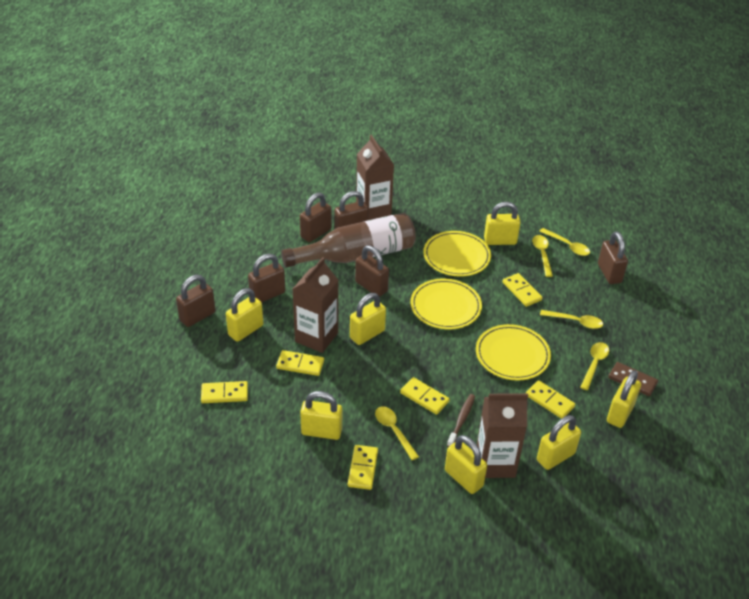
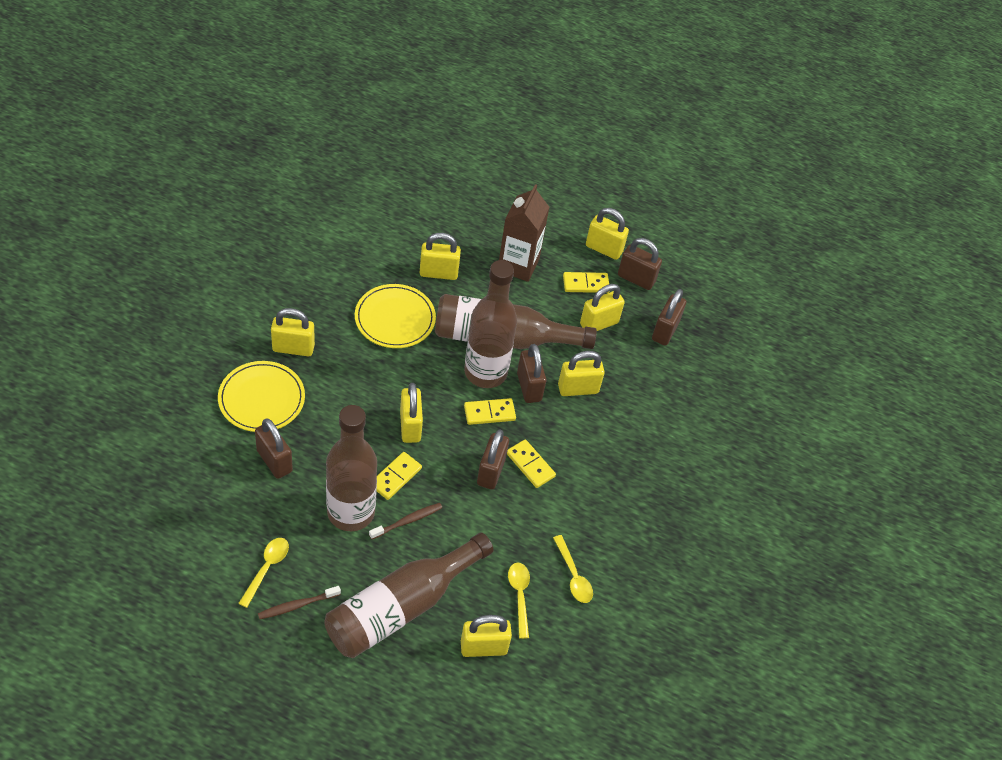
brown bottle: 1 -> 4
brown carton: 3 -> 1
brown domino: 1 -> 0
brown padlock: 6 -> 5
brown toothbrush: 1 -> 2
yellow domino: 6 -> 4
yellow plate: 3 -> 2
yellow spoon: 5 -> 3

